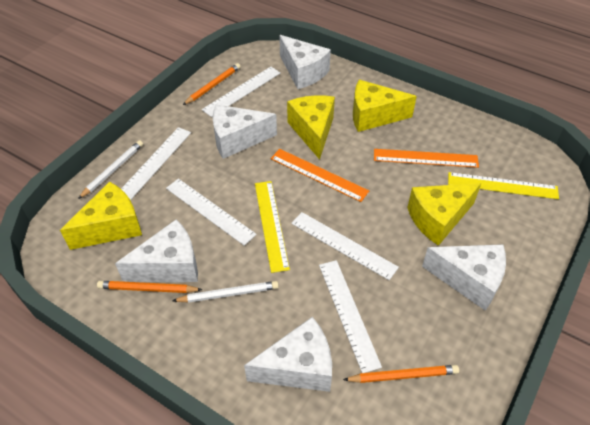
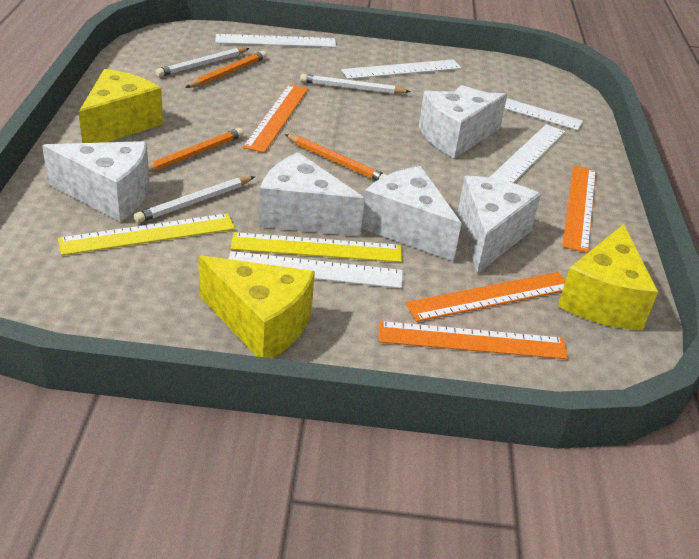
orange ruler: 2 -> 4
white pencil: 2 -> 3
yellow cheese: 4 -> 3

